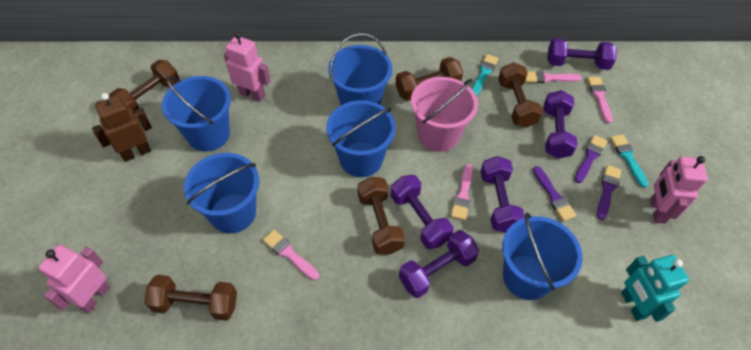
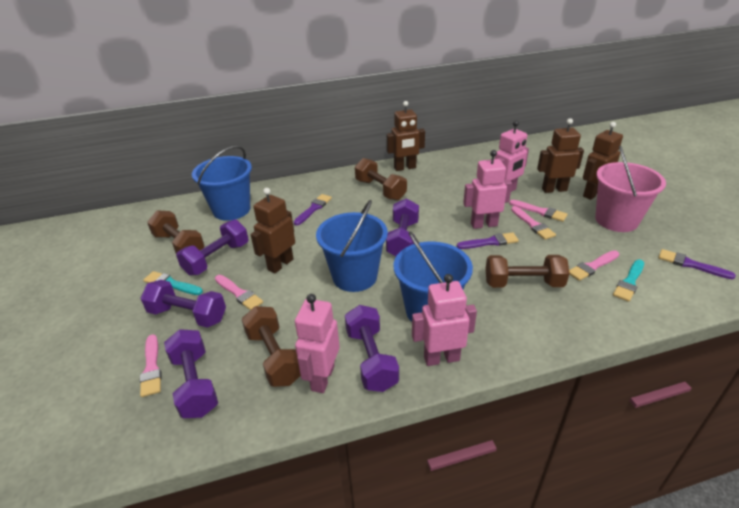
blue bucket: 5 -> 3
brown dumbbell: 5 -> 4
brown robot: 1 -> 4
pink brush: 4 -> 5
pink robot: 3 -> 4
turquoise robot: 1 -> 0

